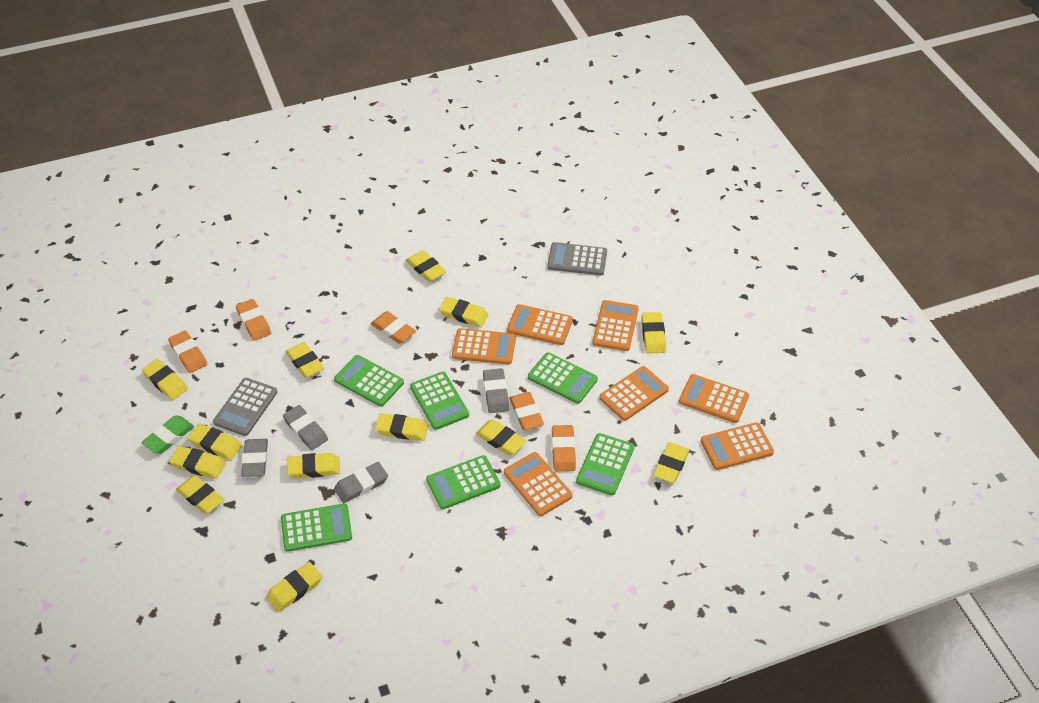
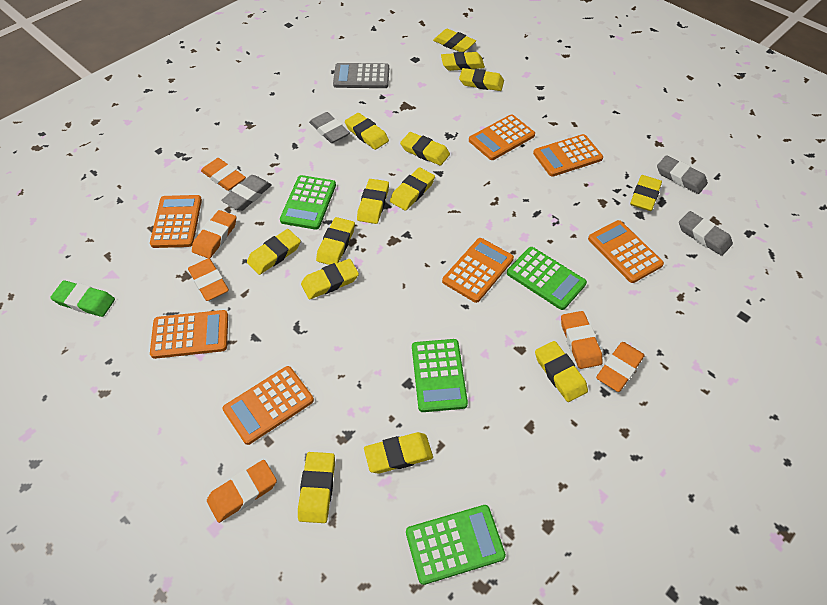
green calculator: 6 -> 4
grey calculator: 2 -> 1
orange eraser: 5 -> 6
yellow eraser: 13 -> 14

